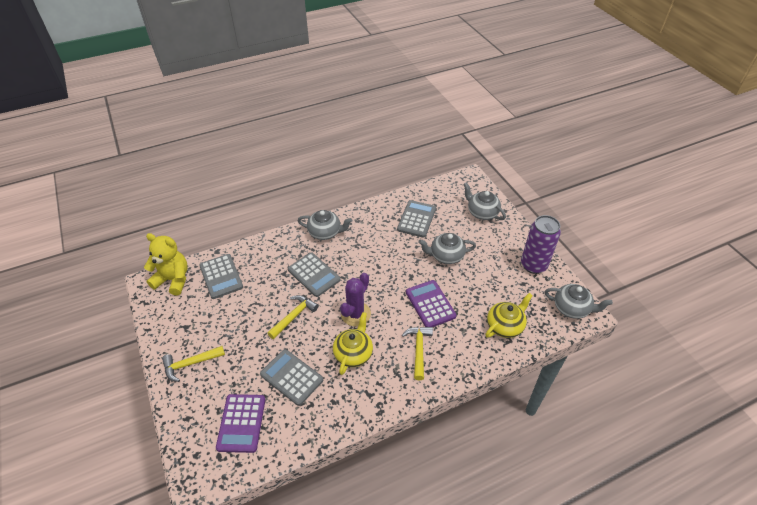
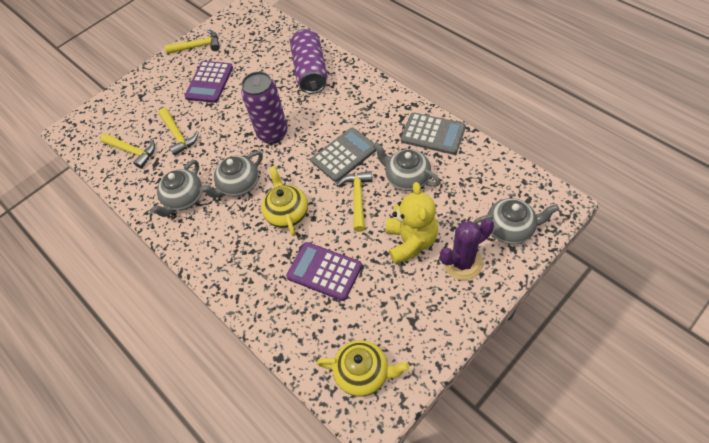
grey calculator: 4 -> 2
purple can: 1 -> 2
yellow hammer: 3 -> 4

